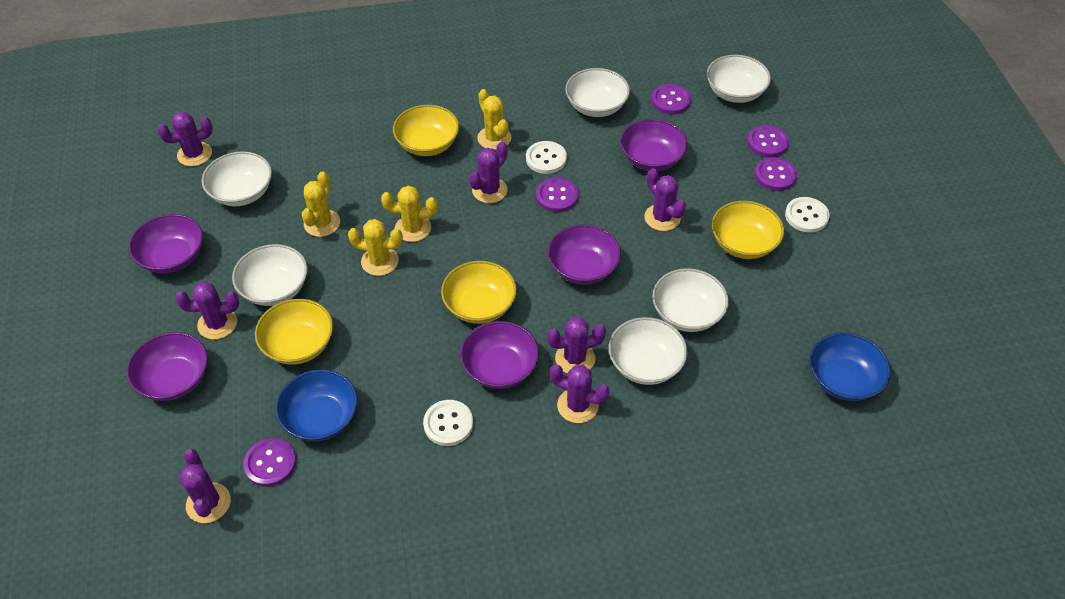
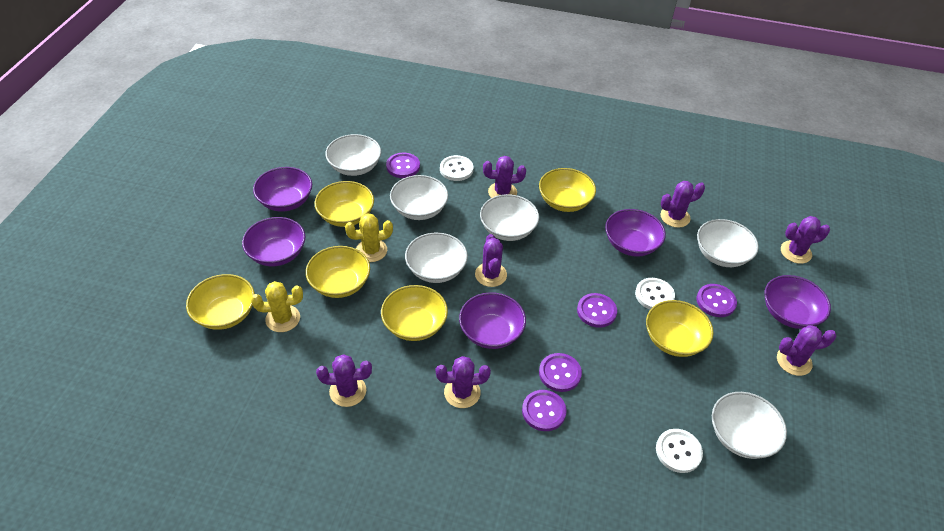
blue bowl: 2 -> 0
yellow bowl: 4 -> 6
yellow cactus: 4 -> 2

